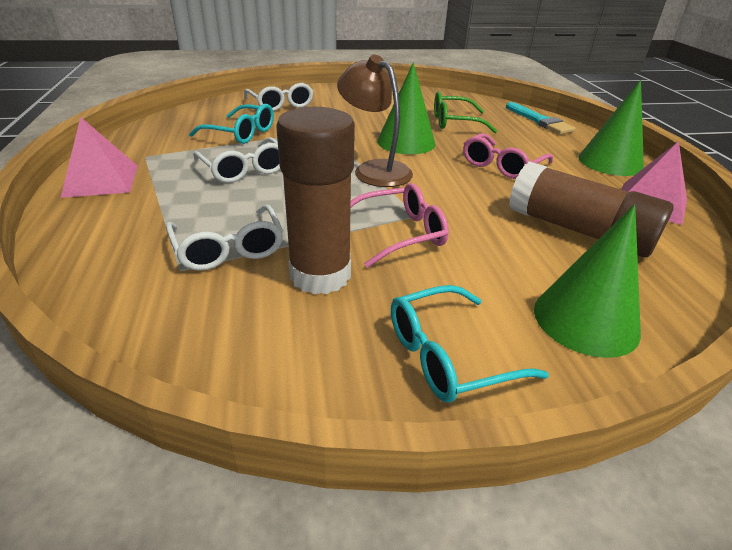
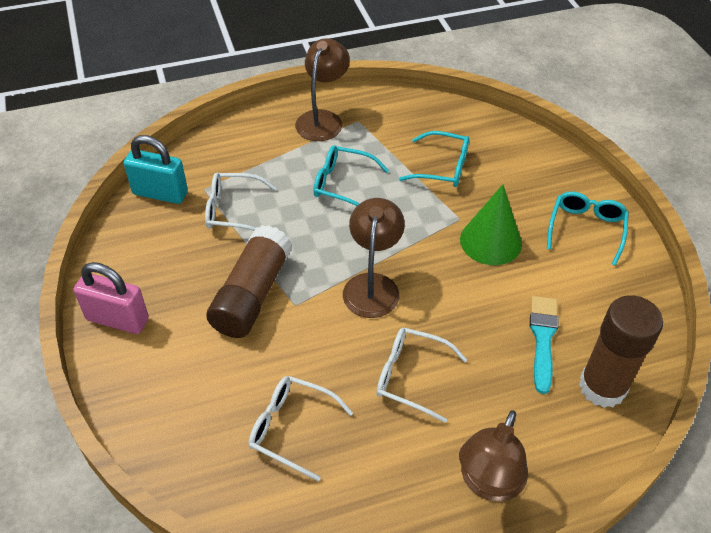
brown lamp: 1 -> 3
green cone: 3 -> 1
green glasses: 1 -> 0
pink glasses: 2 -> 0
pink padlock: 0 -> 1
pink pyramid: 2 -> 0
turquoise glasses: 2 -> 3
turquoise padlock: 0 -> 1

